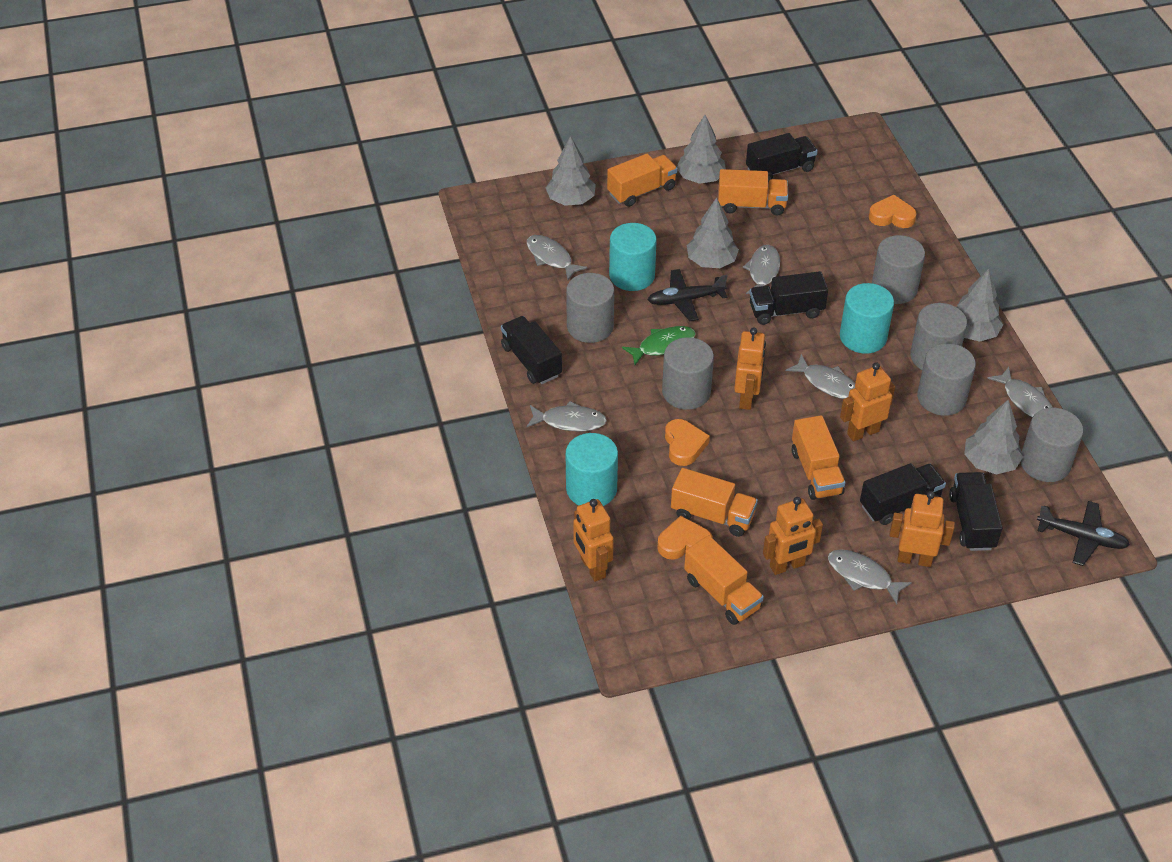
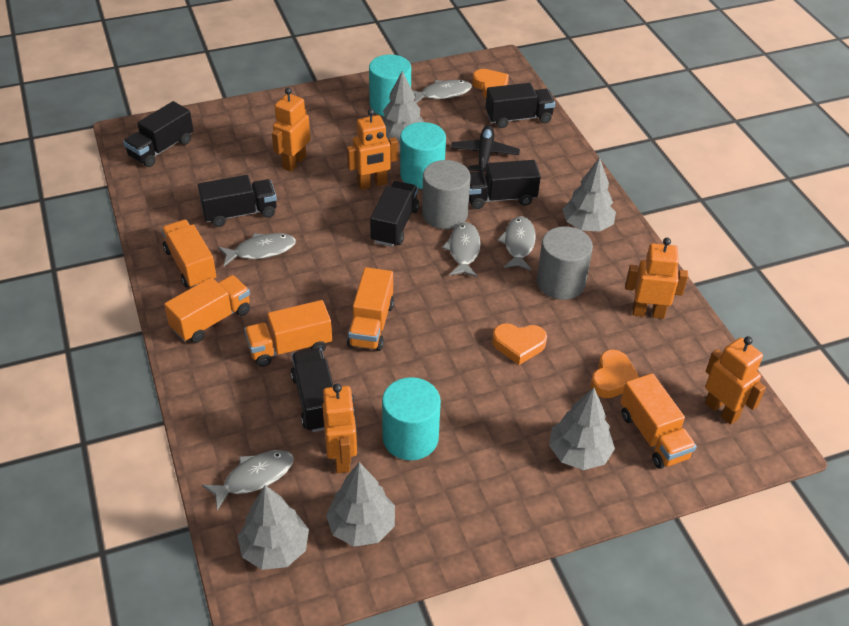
black plane: 2 -> 1
black truck: 5 -> 6
green fish: 1 -> 0
grey cylinder: 6 -> 2
grey fish: 6 -> 5

